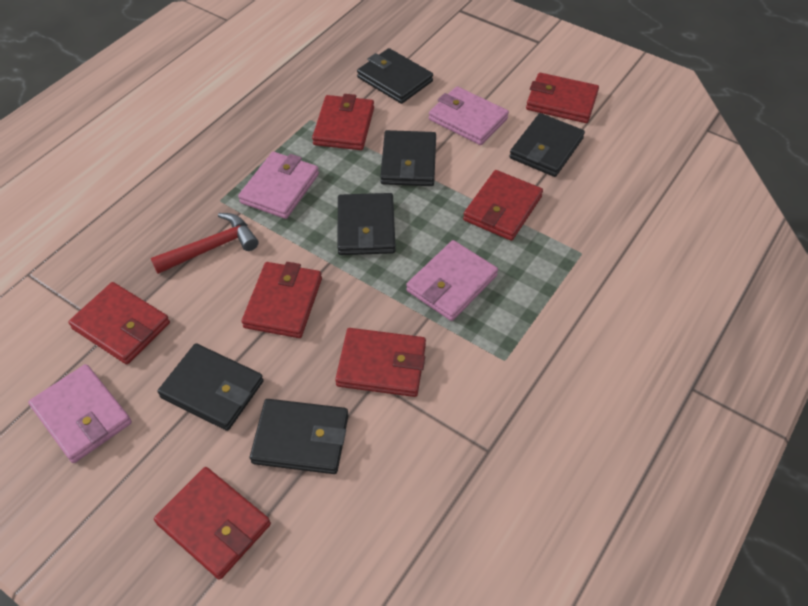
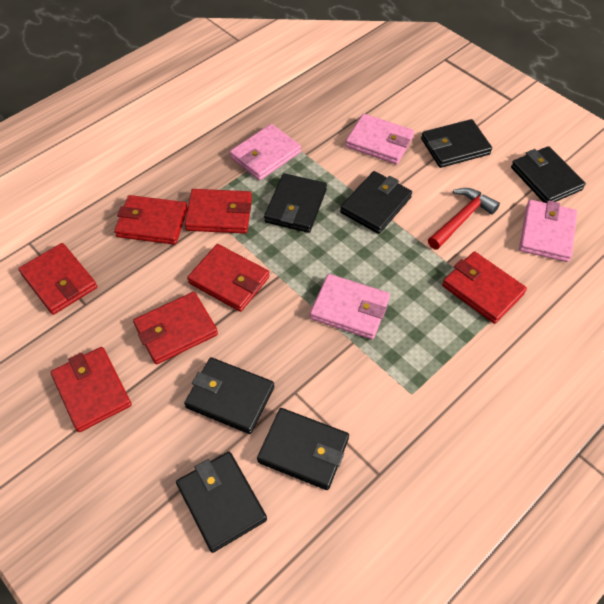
black wallet: 6 -> 7

